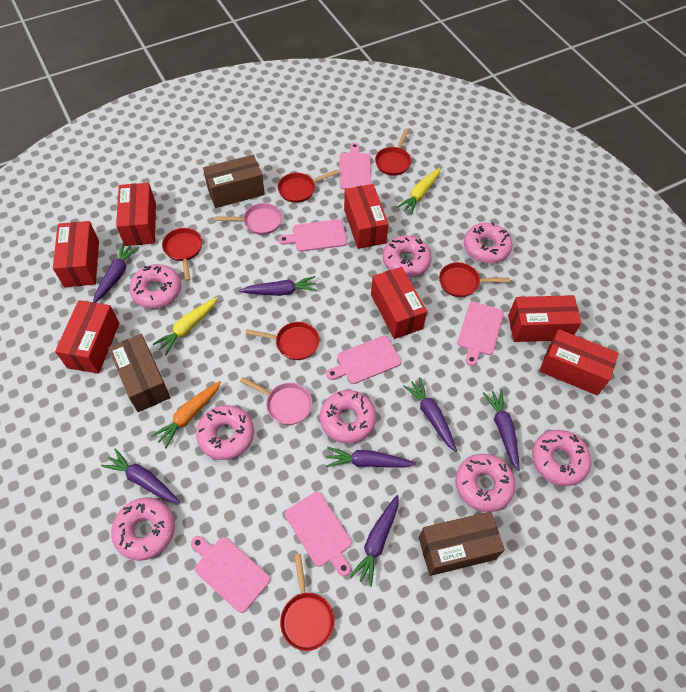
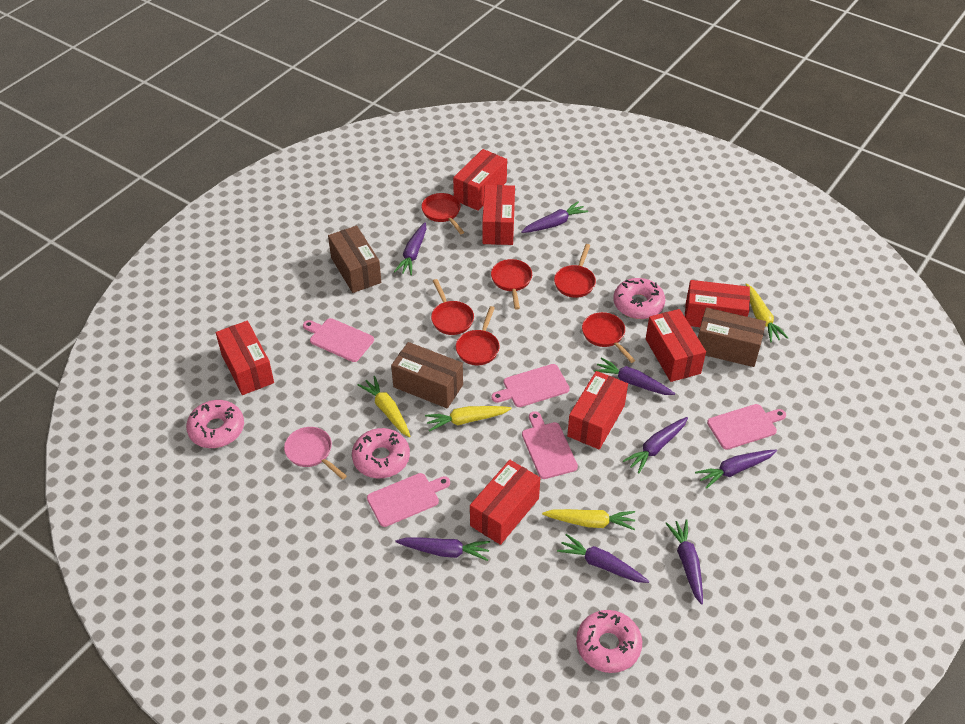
orange carrot: 1 -> 0
pink cutting board: 6 -> 5
pink donut: 8 -> 4
pink pan: 2 -> 1
purple carrot: 7 -> 8
yellow carrot: 2 -> 4

